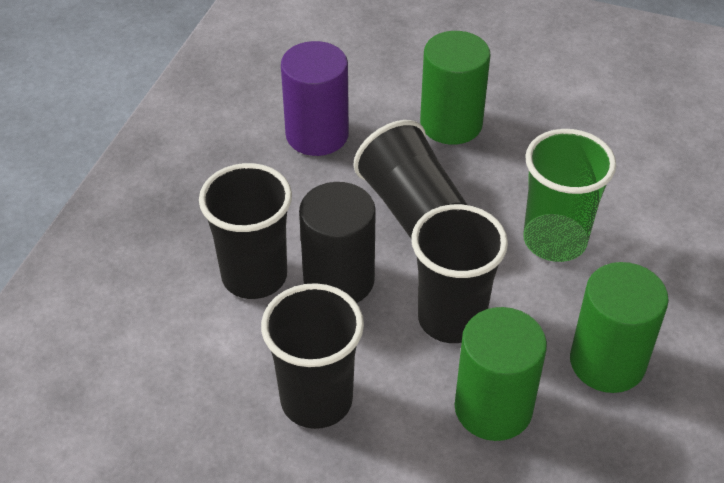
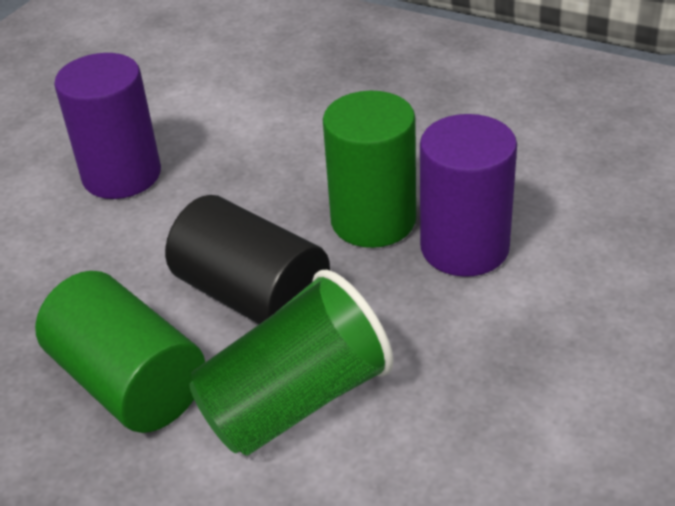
black cup: 4 -> 0
green cylinder: 3 -> 2
purple cylinder: 1 -> 2

